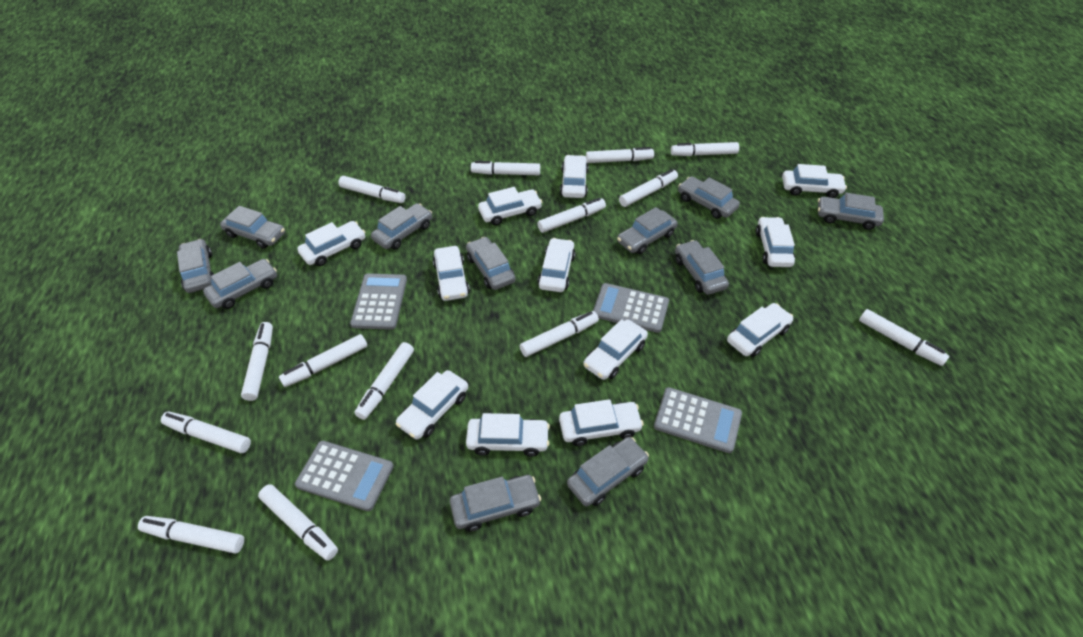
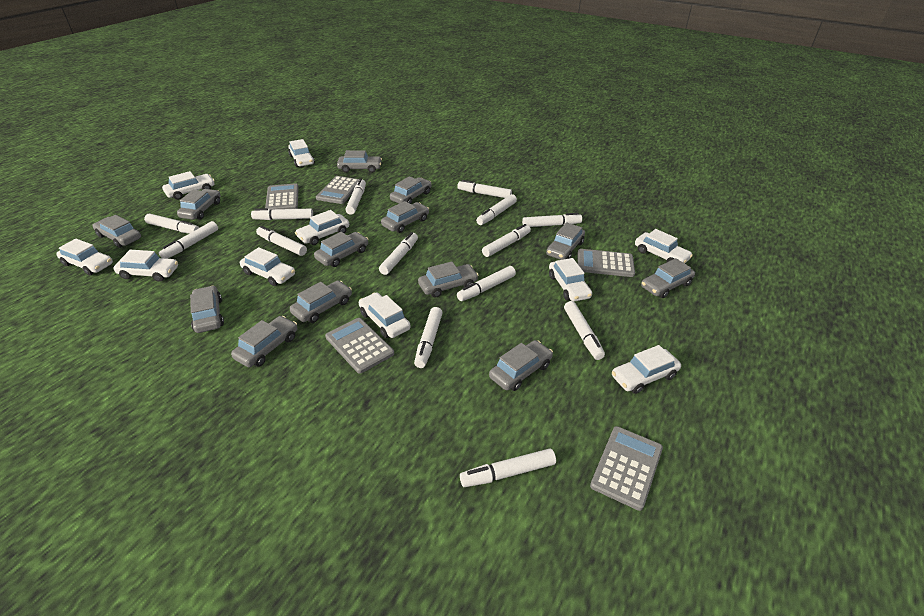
grey calculator: 4 -> 5
grey car: 11 -> 13
white car: 12 -> 10

